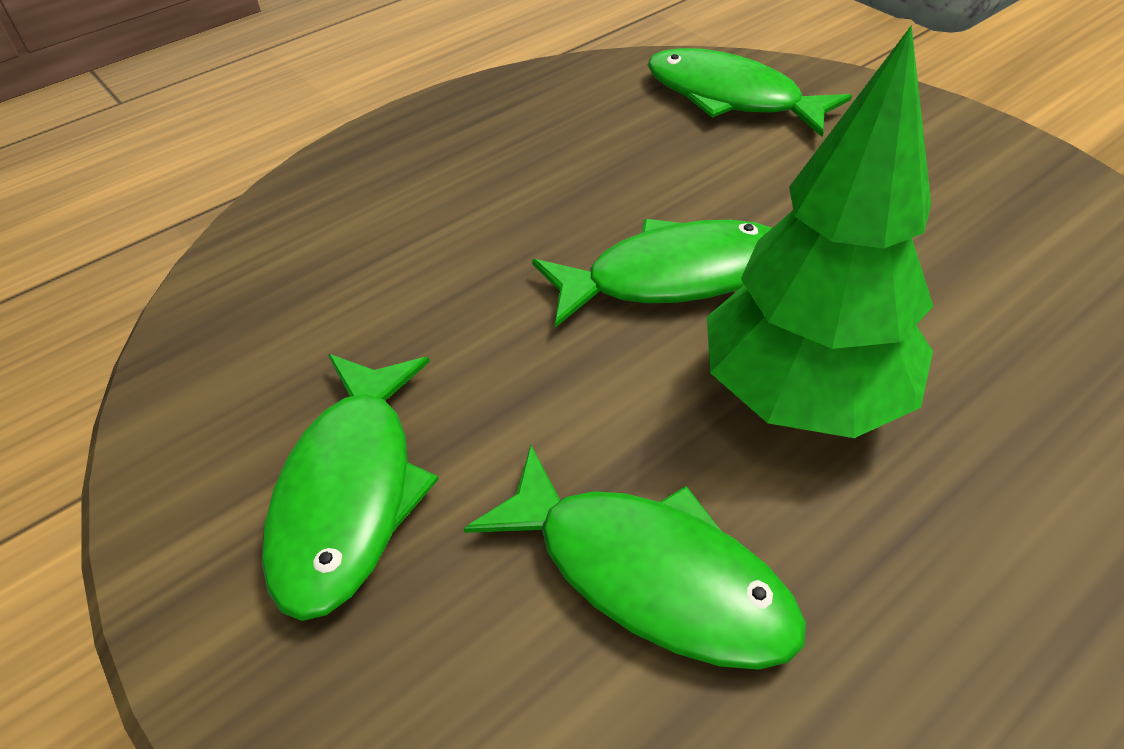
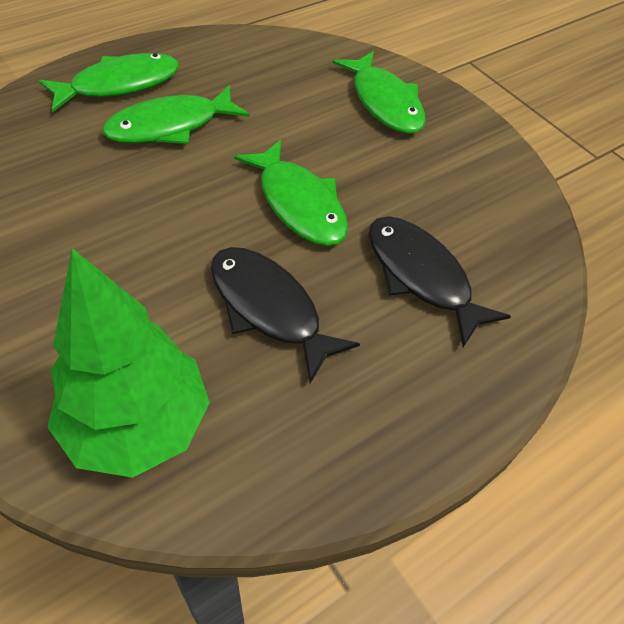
black fish: 0 -> 2

